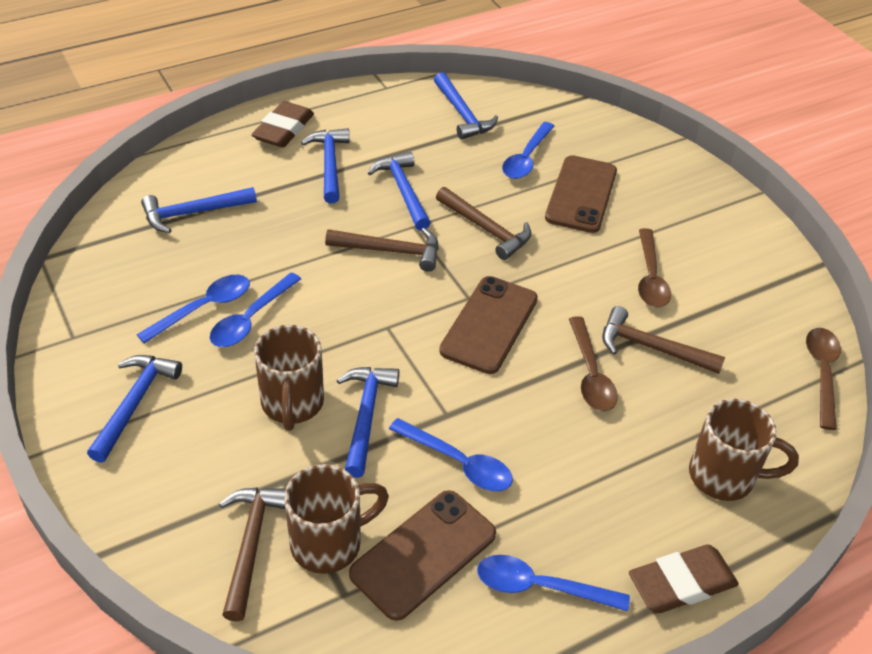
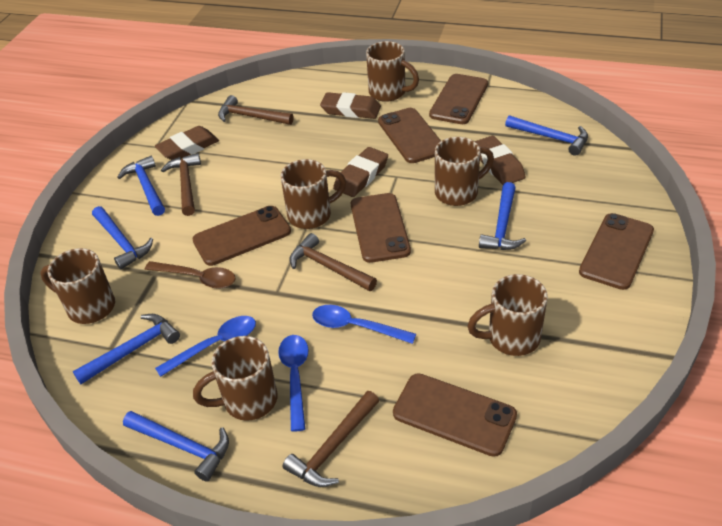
blue spoon: 5 -> 3
brown eraser: 2 -> 4
brown mug: 3 -> 6
brown phone: 3 -> 6
brown spoon: 3 -> 1

